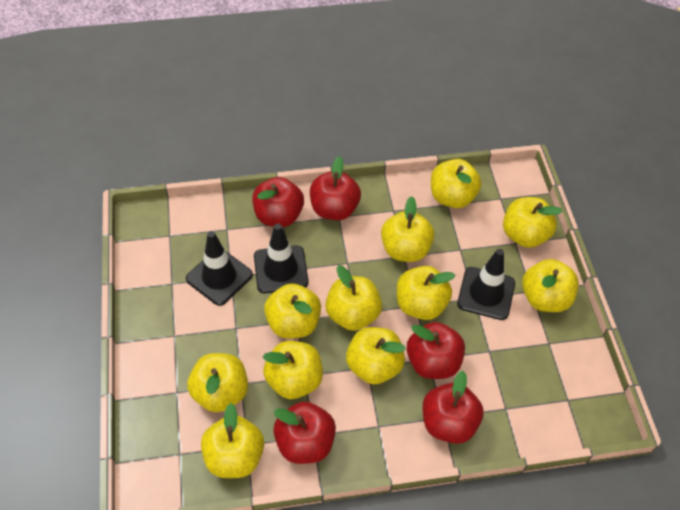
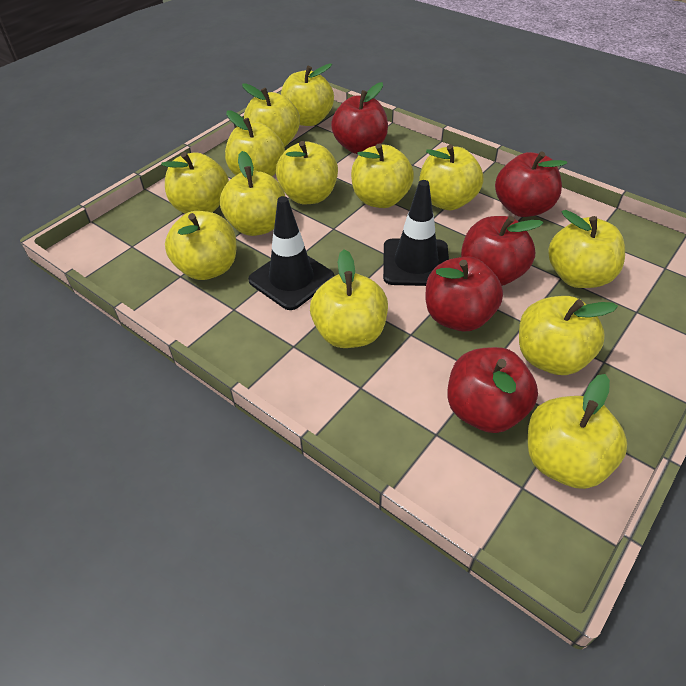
black traffic cone: 3 -> 2
yellow apple: 11 -> 13

